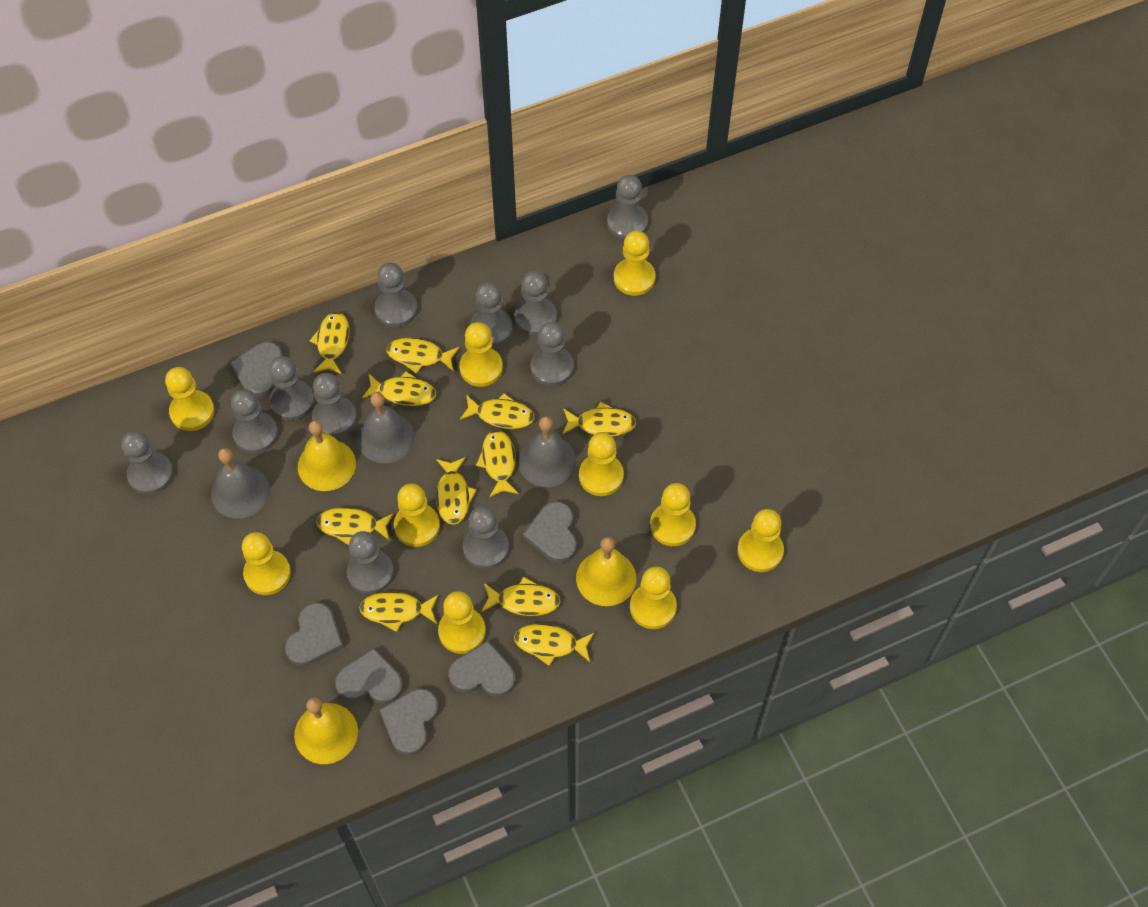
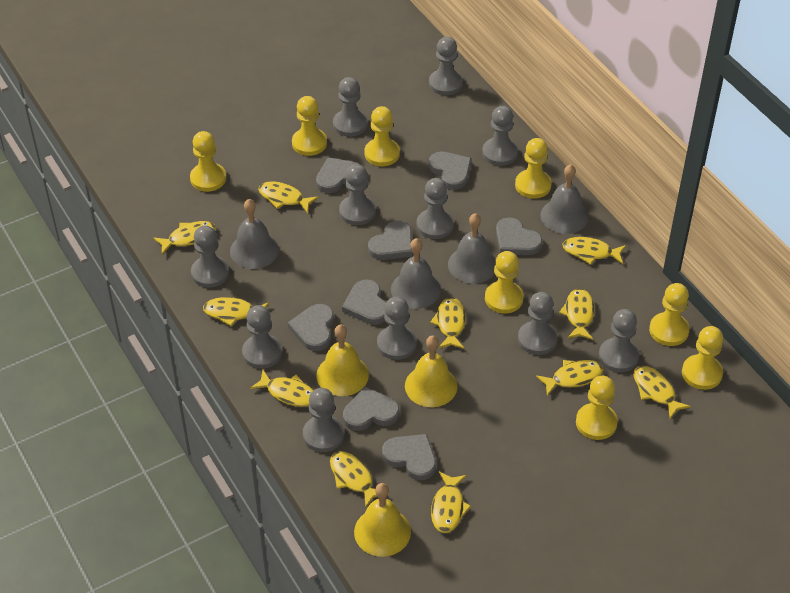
grey bell: 3 -> 4
grey heart: 6 -> 8
yellow pawn: 10 -> 8

